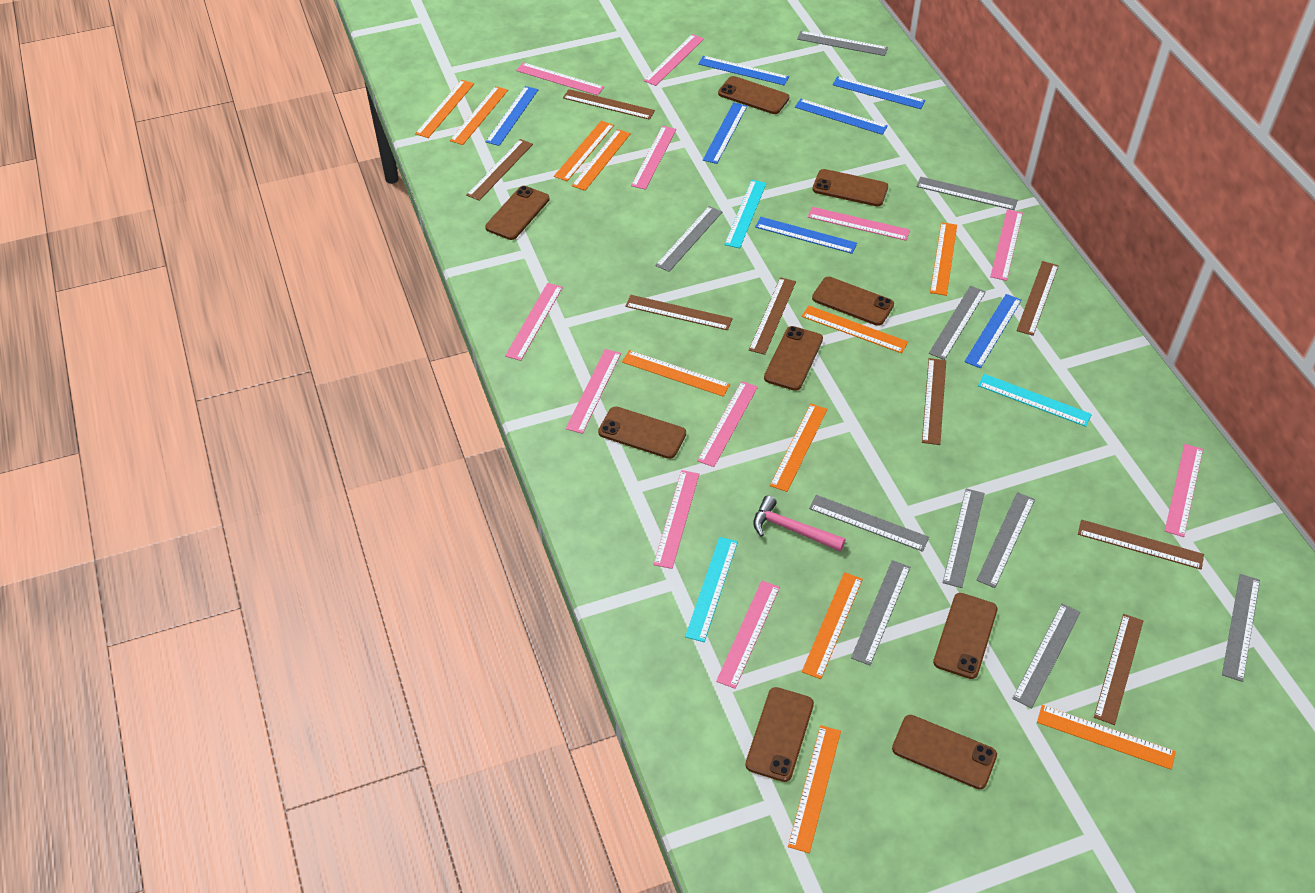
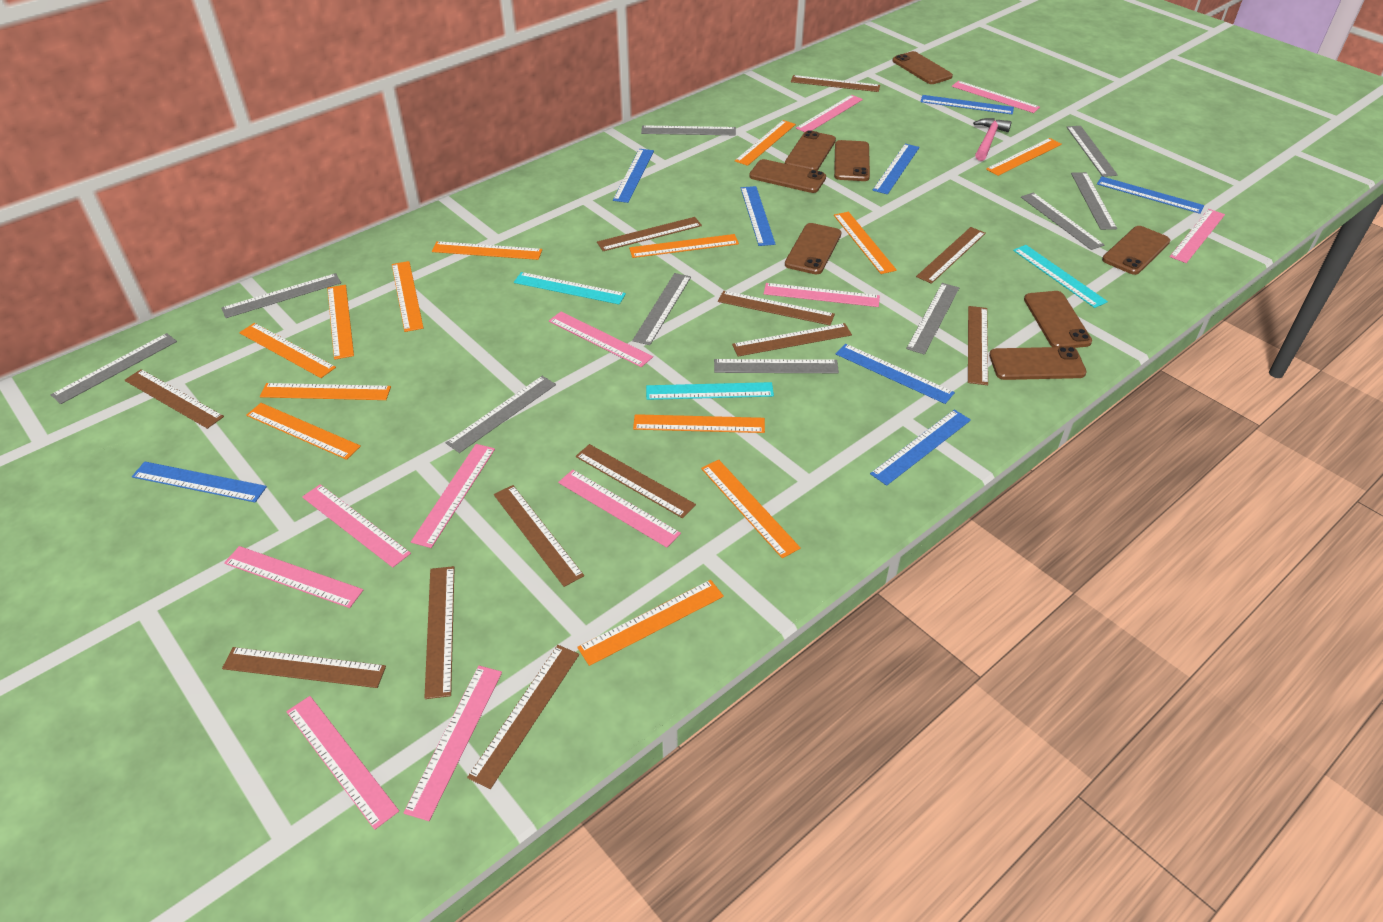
blue ruler: 7 -> 8
brown phone: 9 -> 8
brown ruler: 8 -> 12
orange ruler: 11 -> 13

